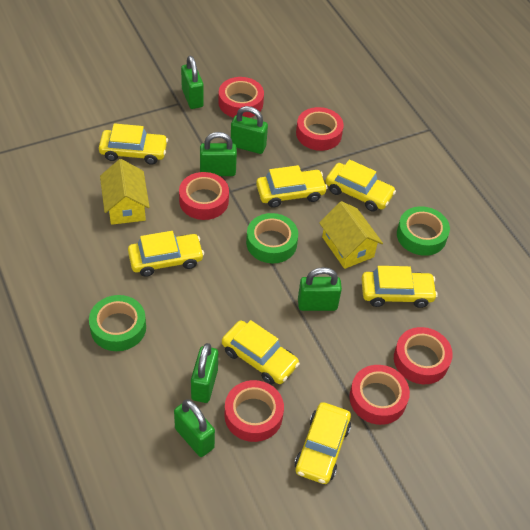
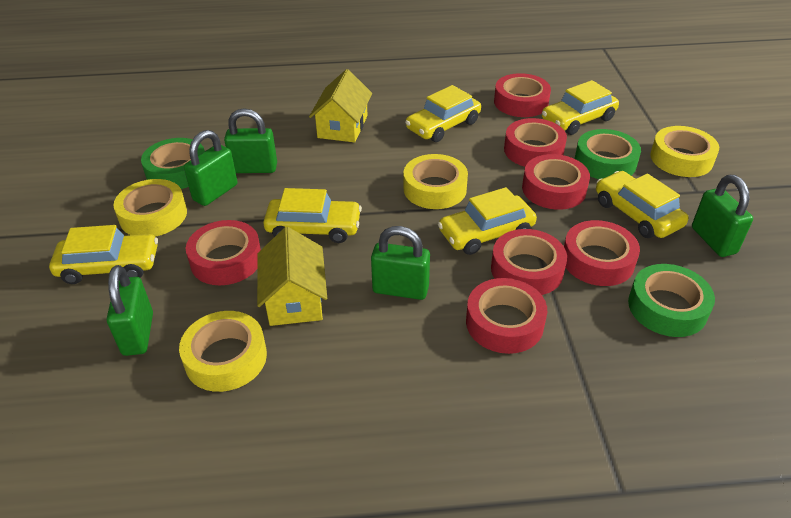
green padlock: 6 -> 5
red tape: 6 -> 7
yellow car: 7 -> 6
yellow tape: 0 -> 4

